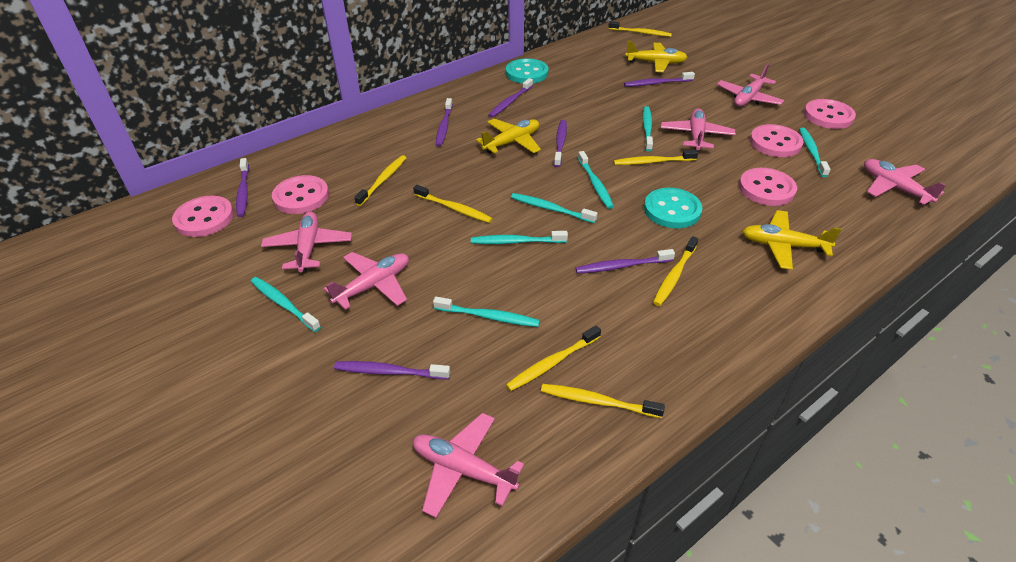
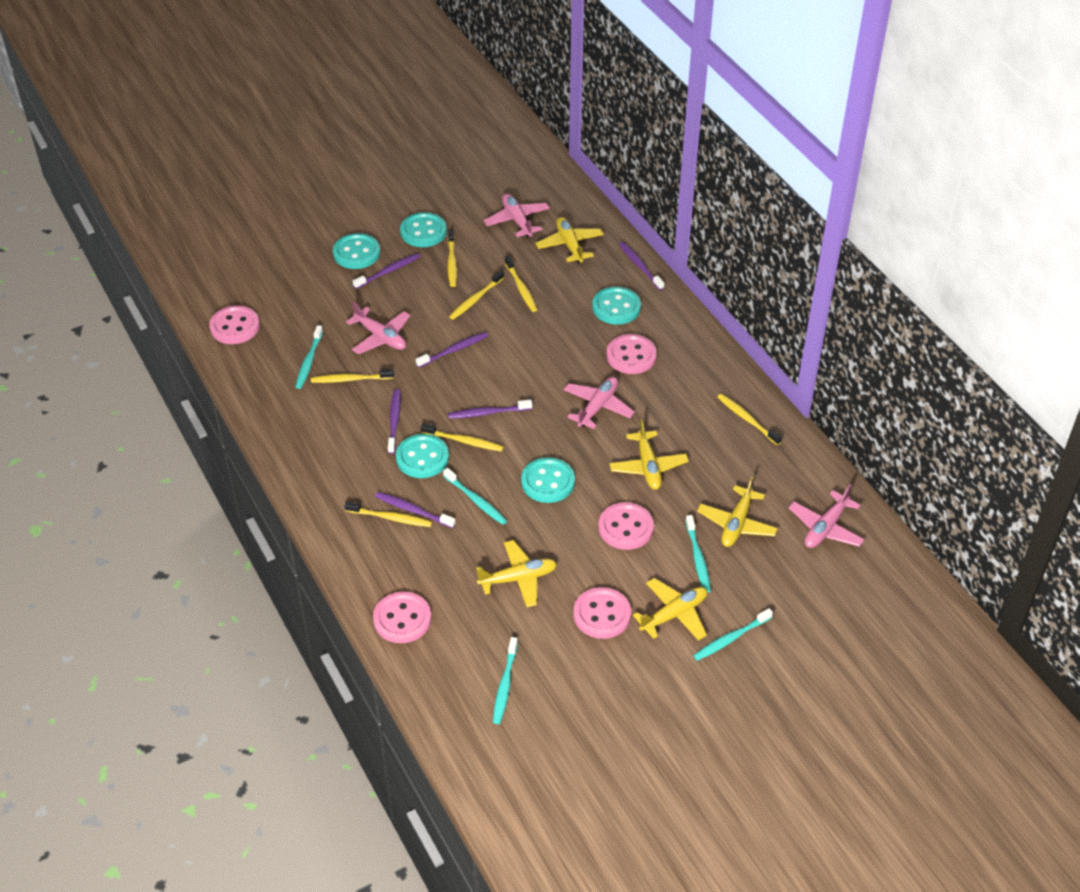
pink plane: 6 -> 4
purple toothbrush: 7 -> 6
turquoise button: 2 -> 5
turquoise toothbrush: 7 -> 5
yellow plane: 3 -> 5

